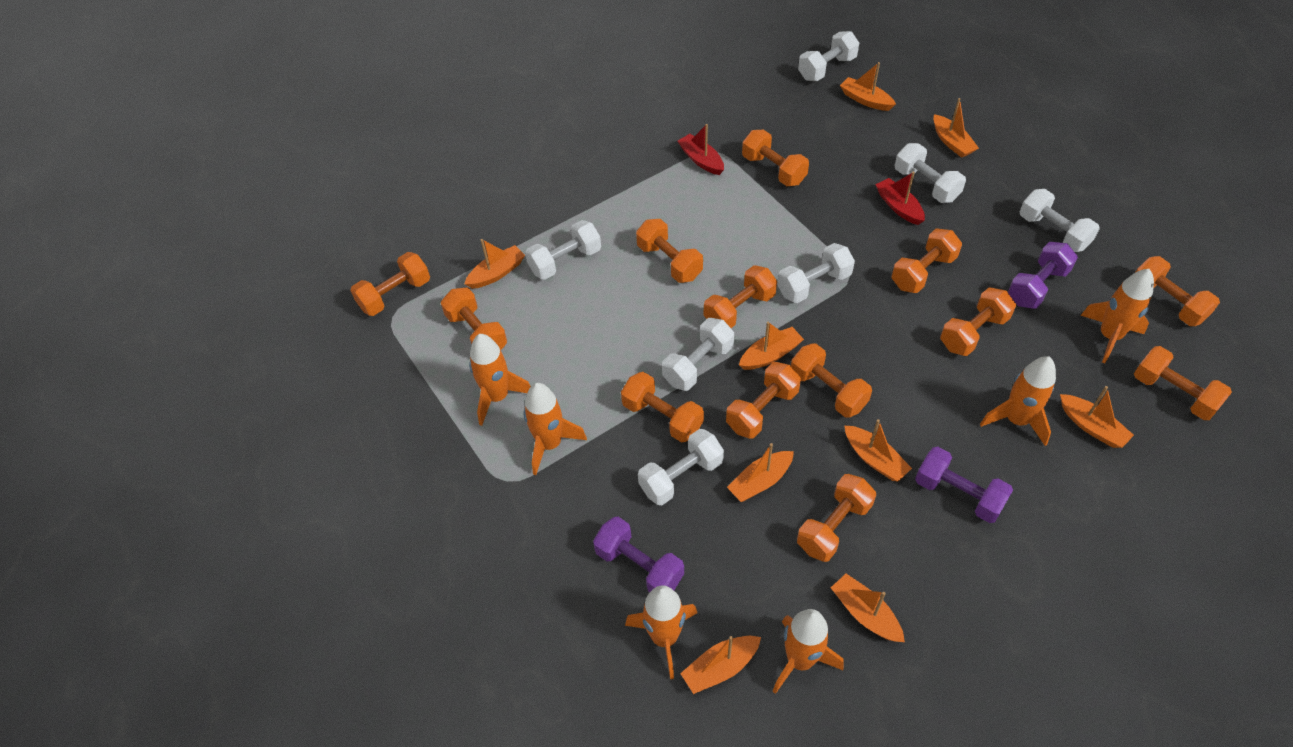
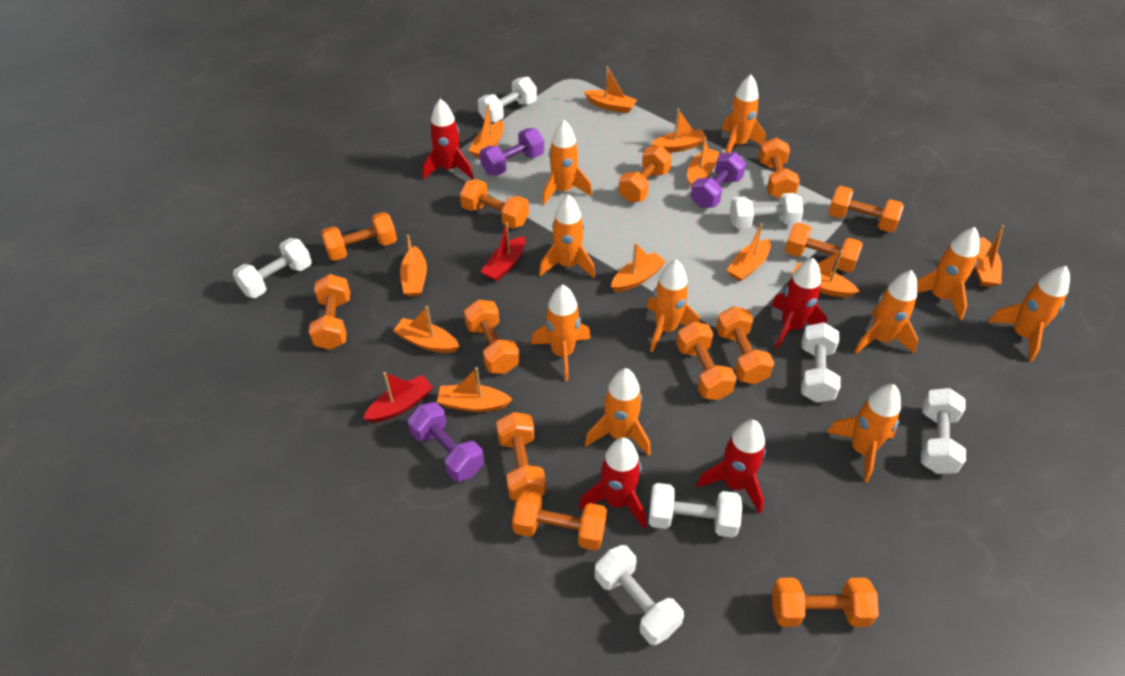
orange boat: 9 -> 11
orange rocket: 6 -> 10
red rocket: 0 -> 4

